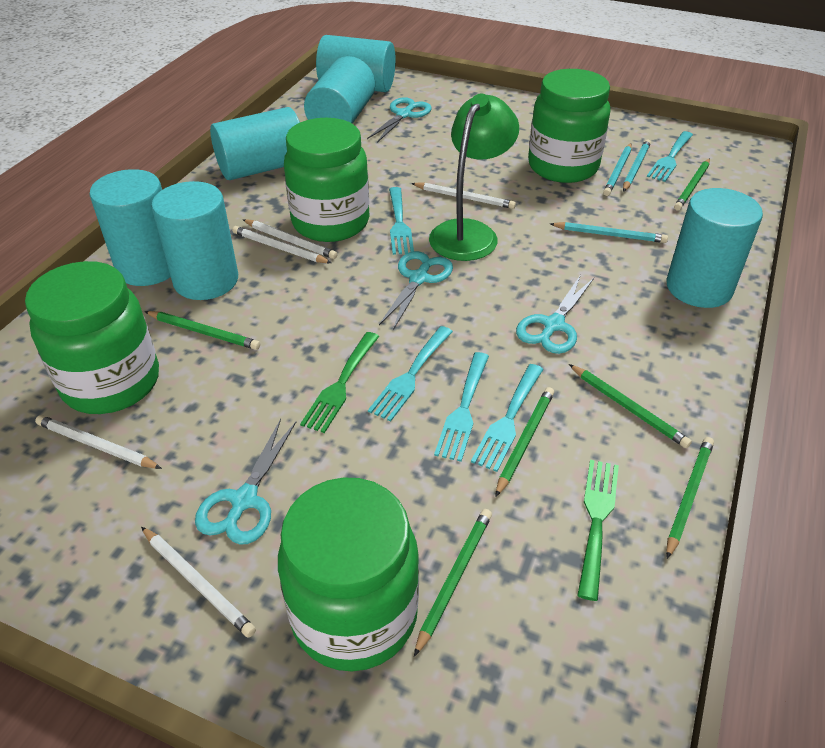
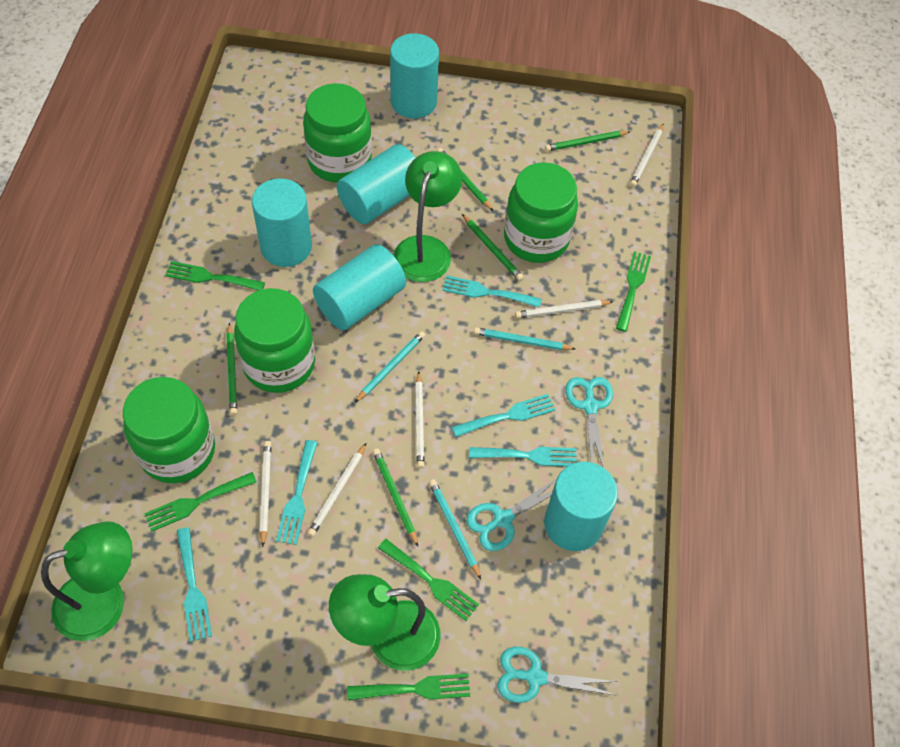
green fork: 2 -> 5
green lamp: 1 -> 3
green pencil: 6 -> 5
turquoise cylinder: 6 -> 5
turquoise scissors: 4 -> 3

